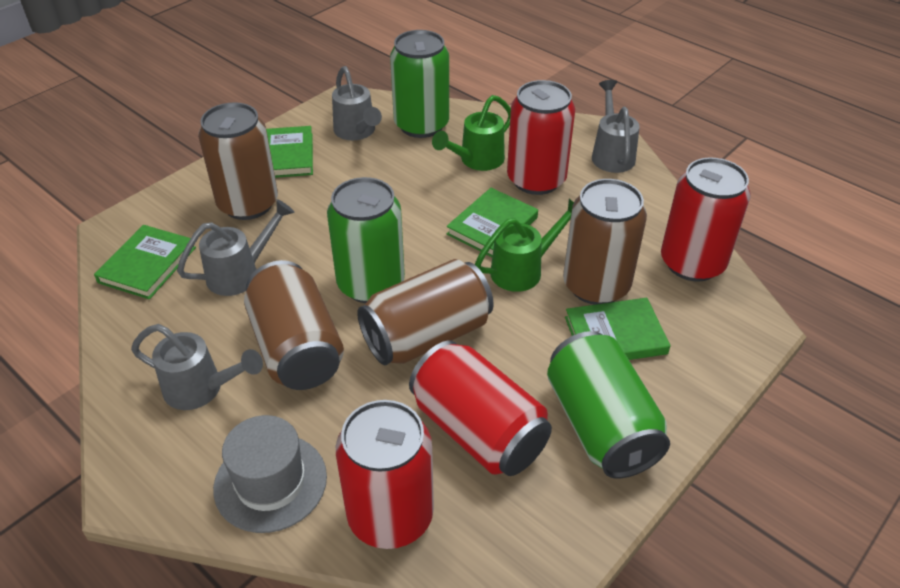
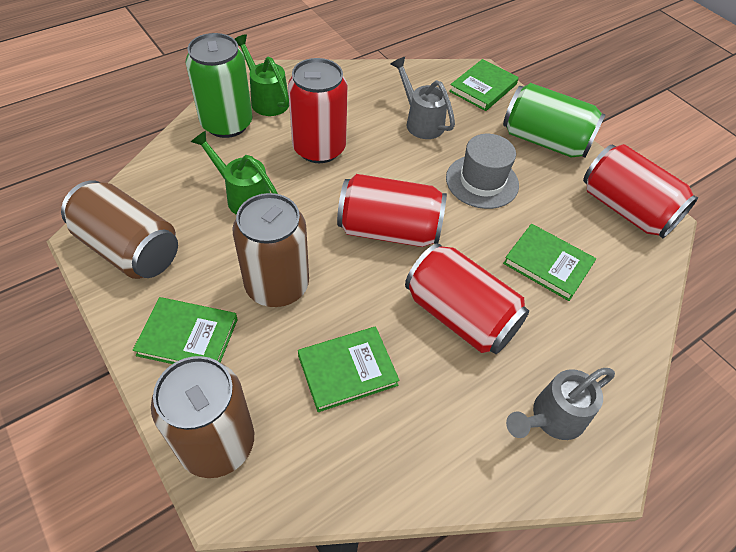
brown can: 4 -> 3
green can: 3 -> 2
grey watering can: 4 -> 2

